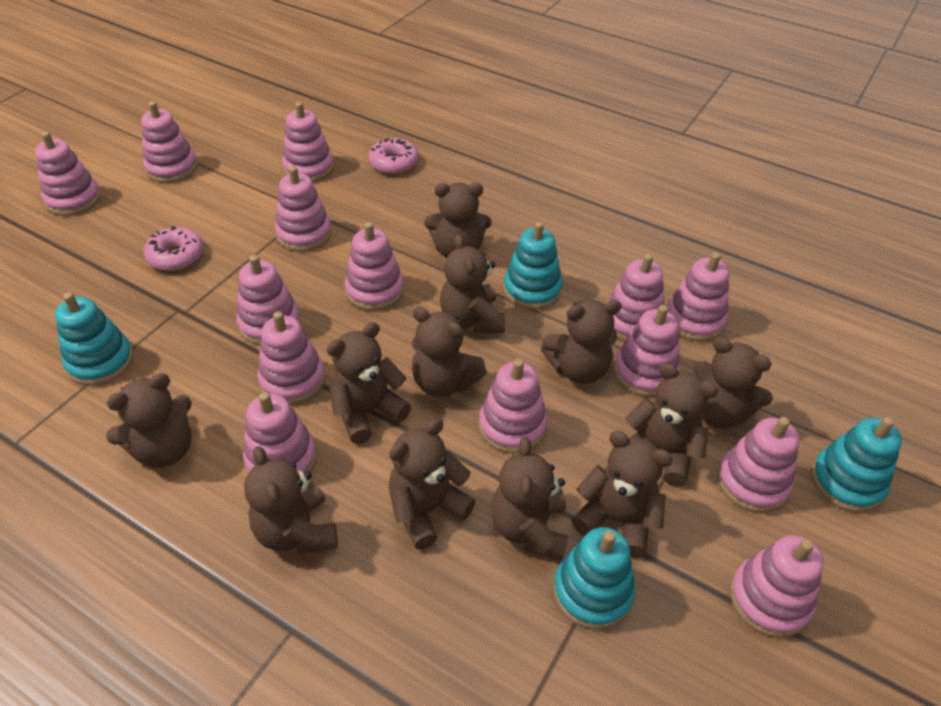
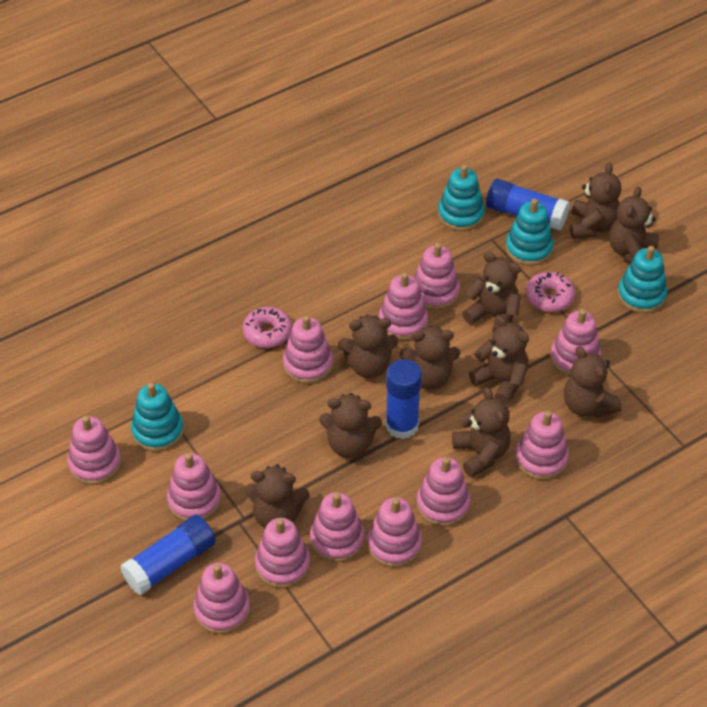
blue glue stick: 0 -> 3
brown teddy bear: 12 -> 10
pink stacking toy: 14 -> 12

